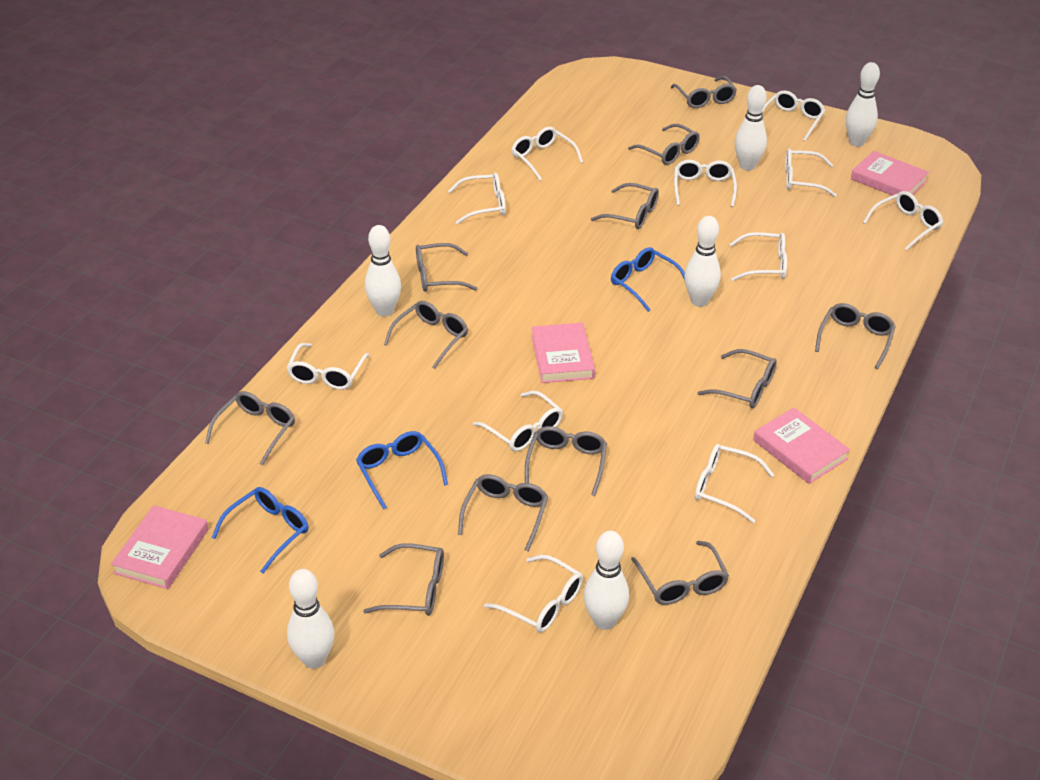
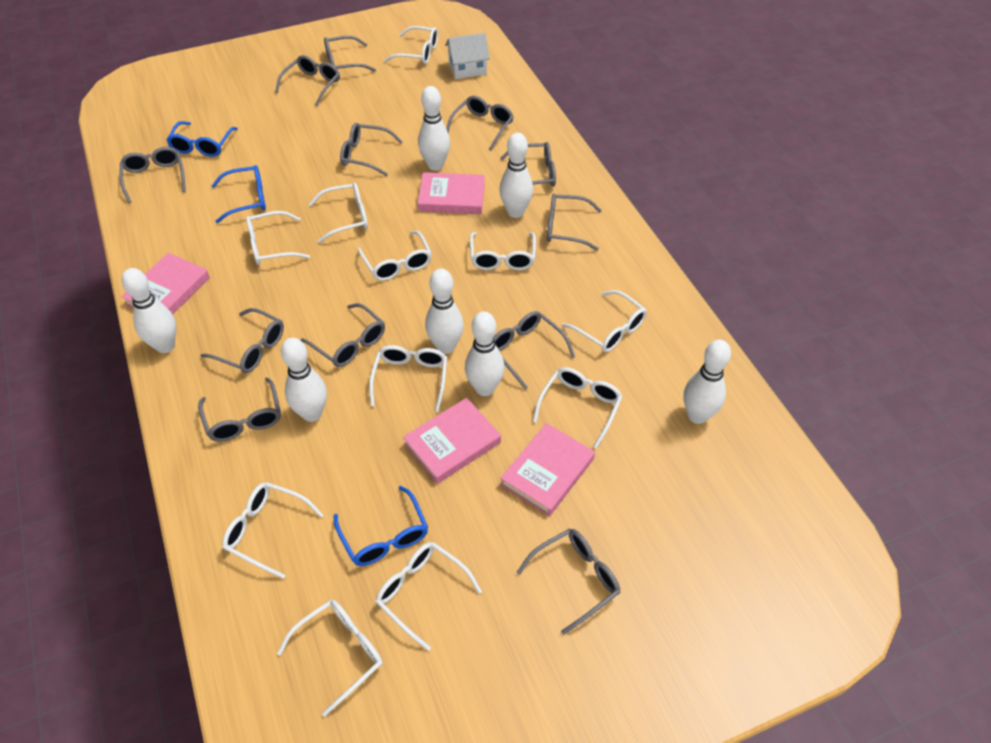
white bowling pin: 6 -> 7
white house: 0 -> 1

